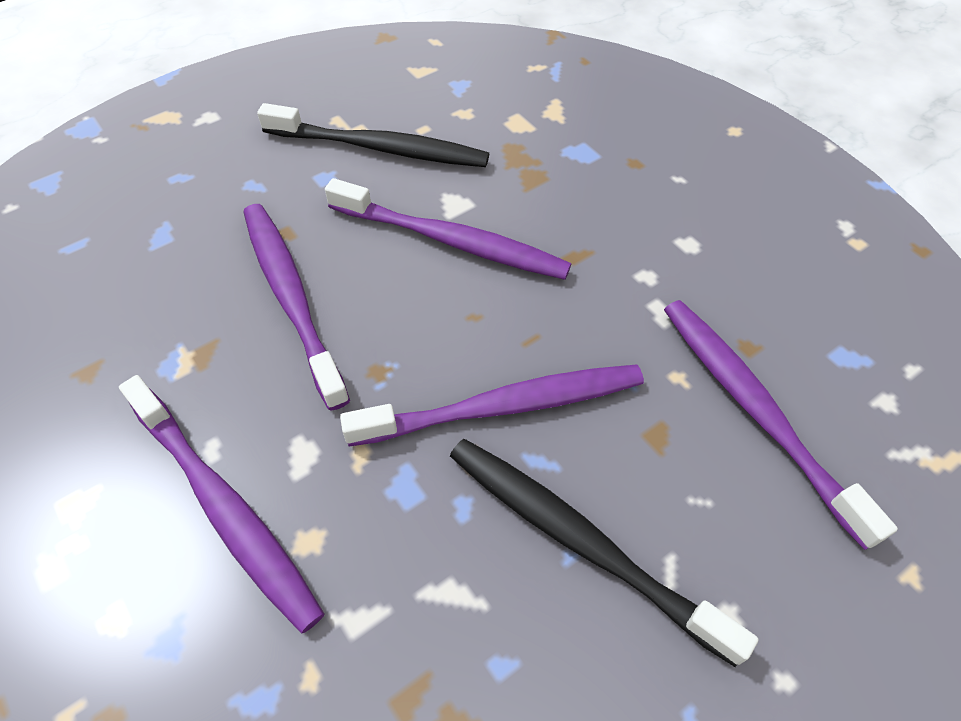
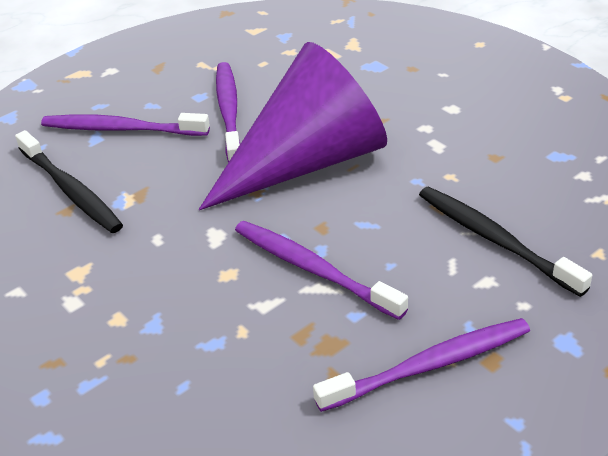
purple cone: 0 -> 1
purple toothbrush: 5 -> 4

